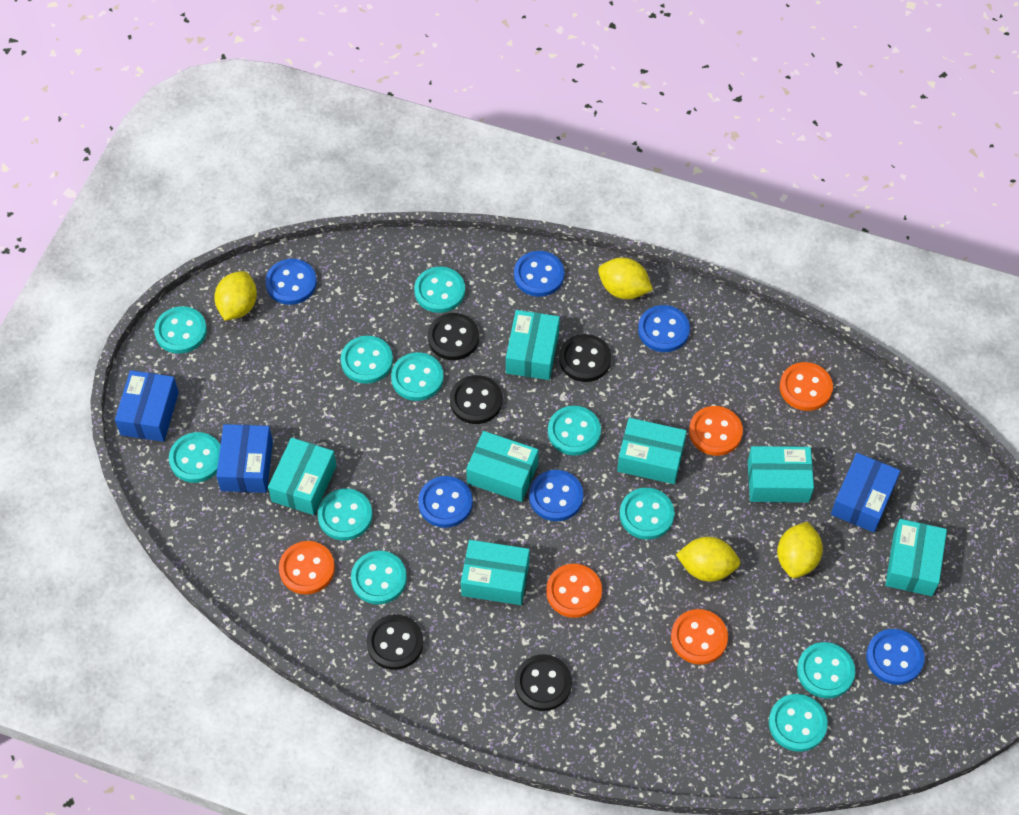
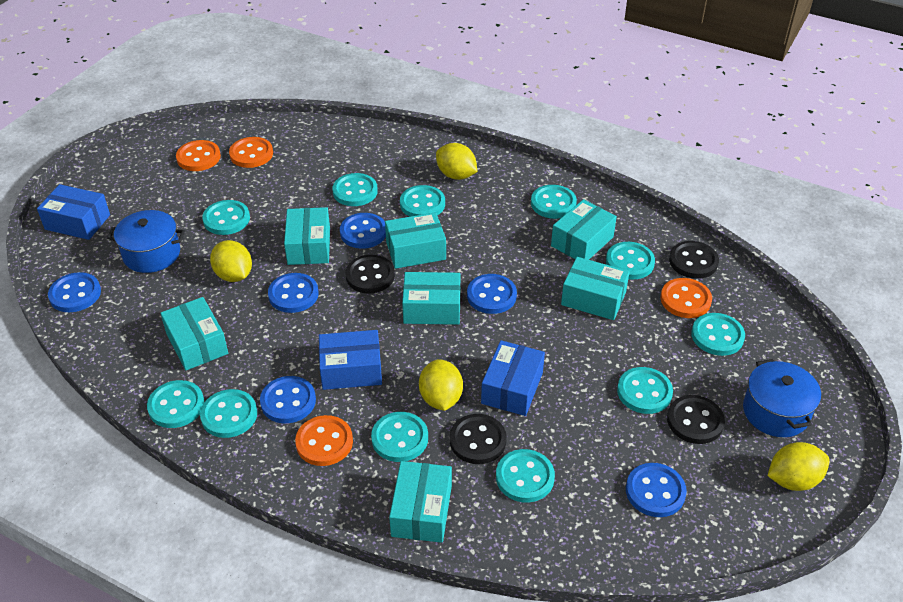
black button: 5 -> 4
blue pot: 0 -> 2
orange button: 5 -> 4

